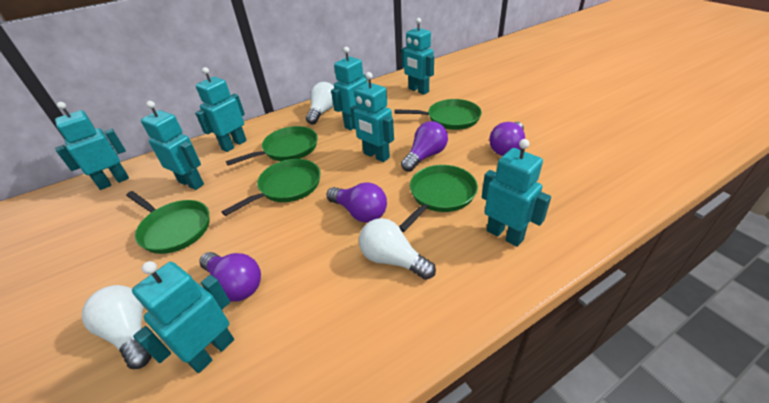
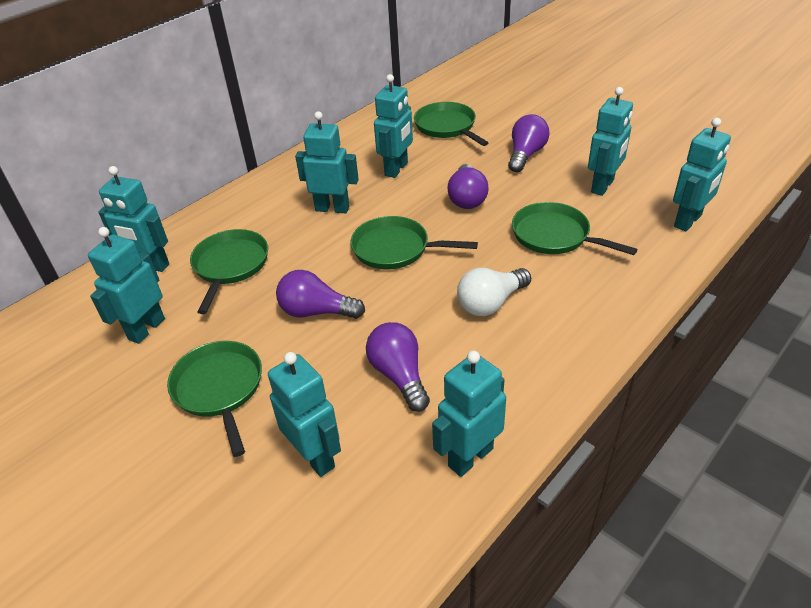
white light bulb: 3 -> 1

